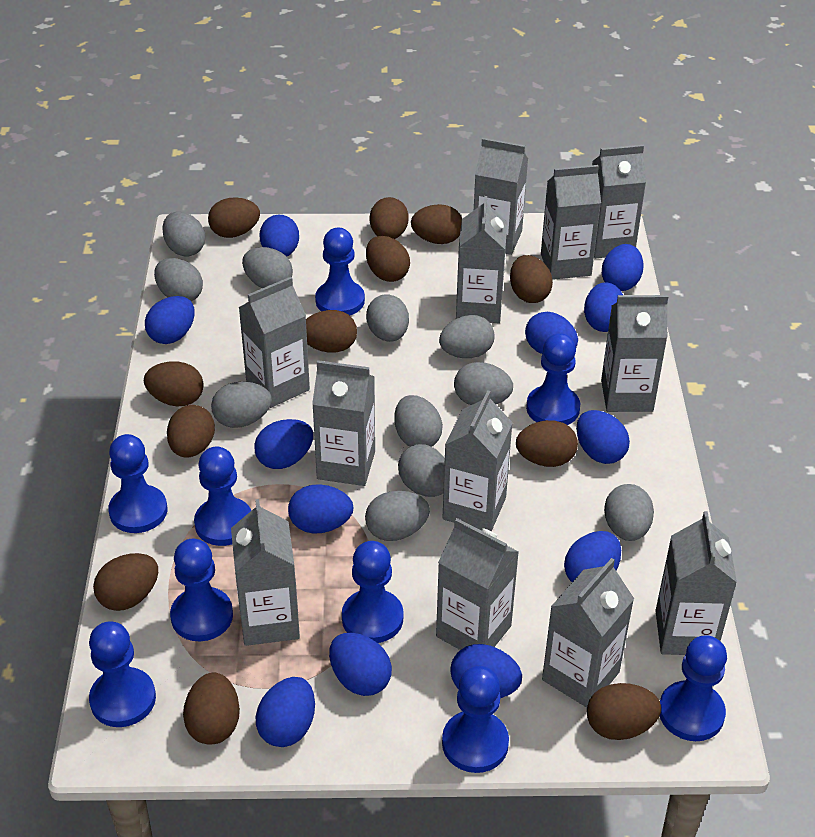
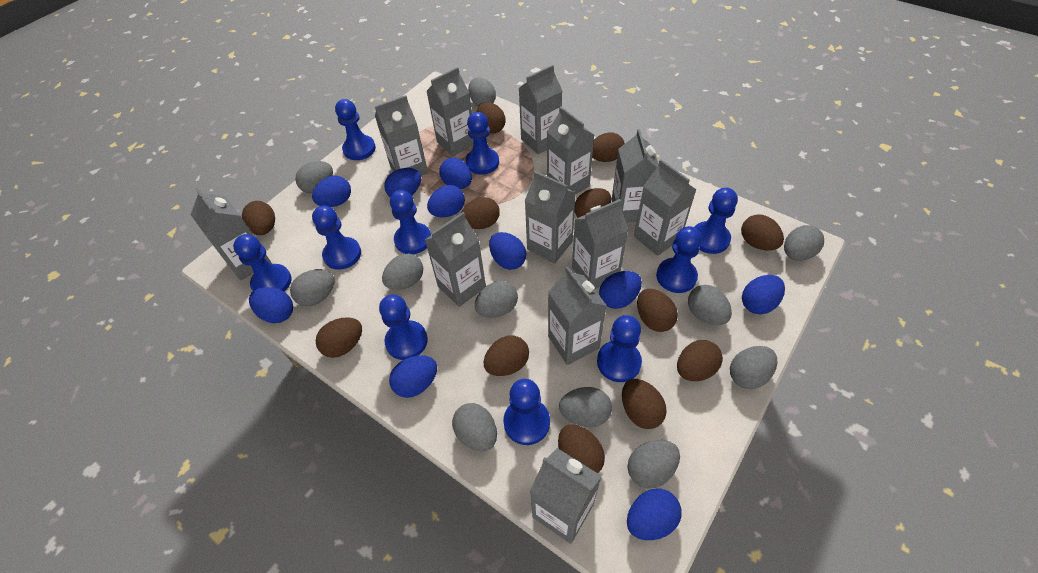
blue egg: 12 -> 10
blue pawn: 9 -> 10

